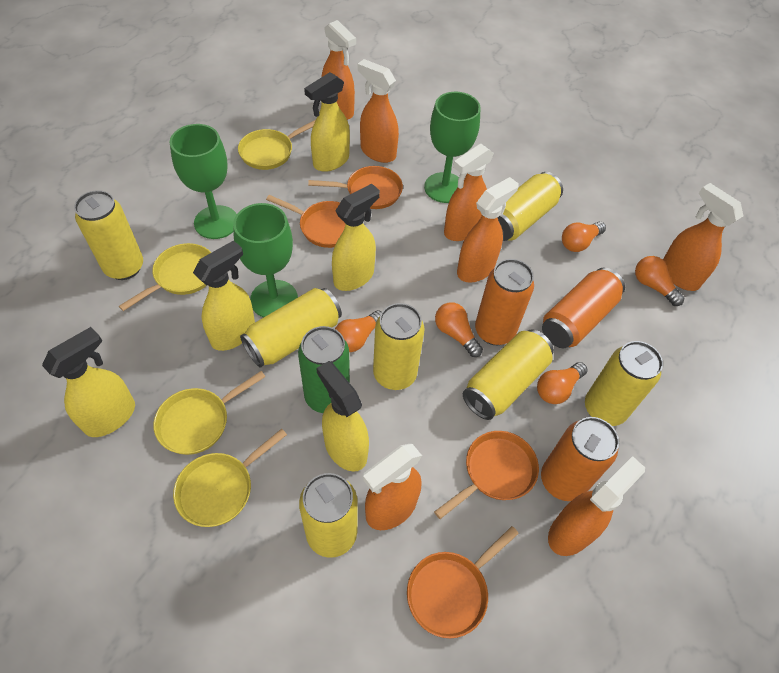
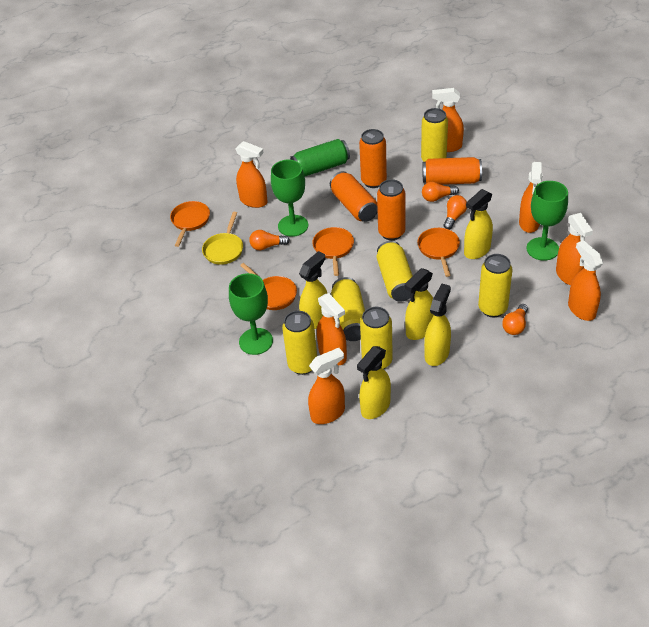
orange can: 3 -> 4
orange light bulb: 5 -> 4
yellow can: 7 -> 6
yellow pan: 4 -> 1

